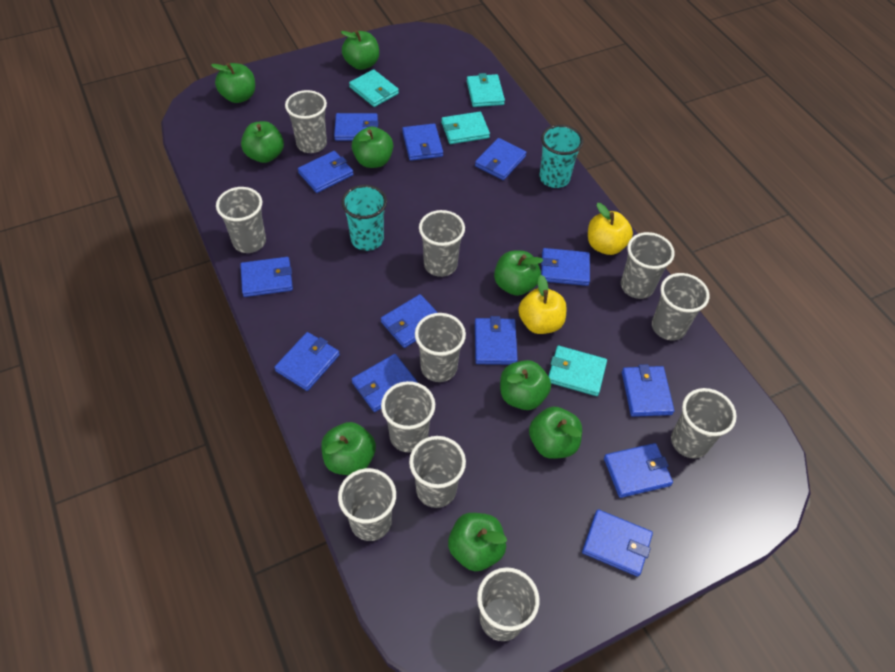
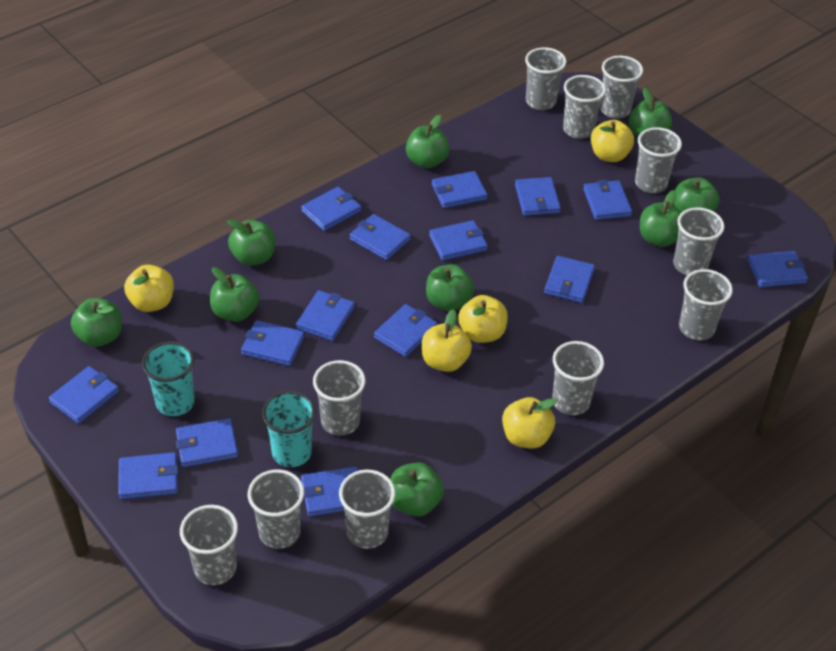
blue wallet: 13 -> 15
turquoise wallet: 4 -> 0
yellow apple: 2 -> 5

